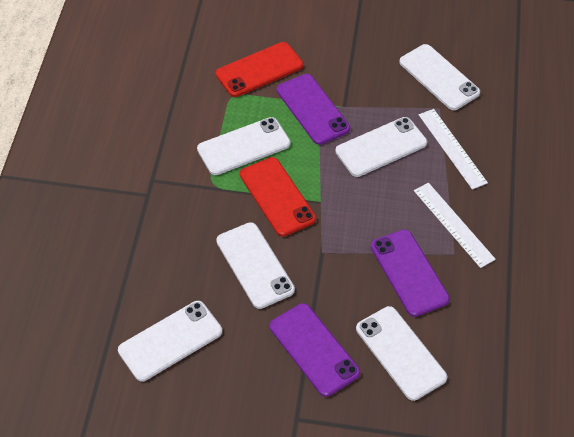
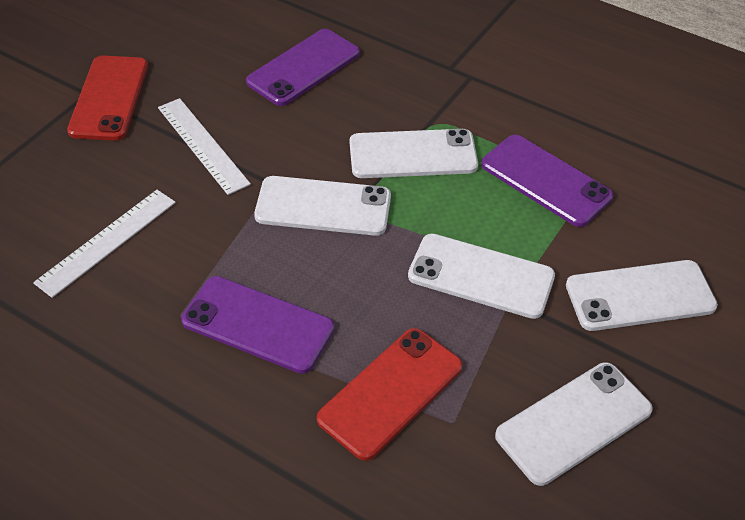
white phone: 6 -> 5

